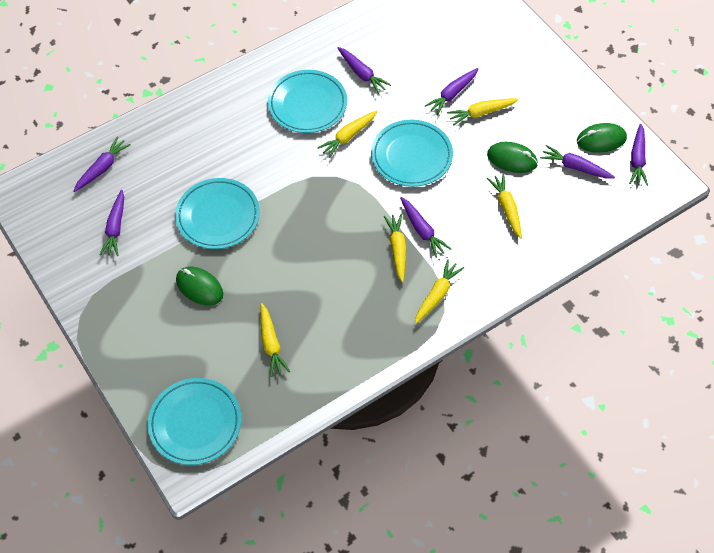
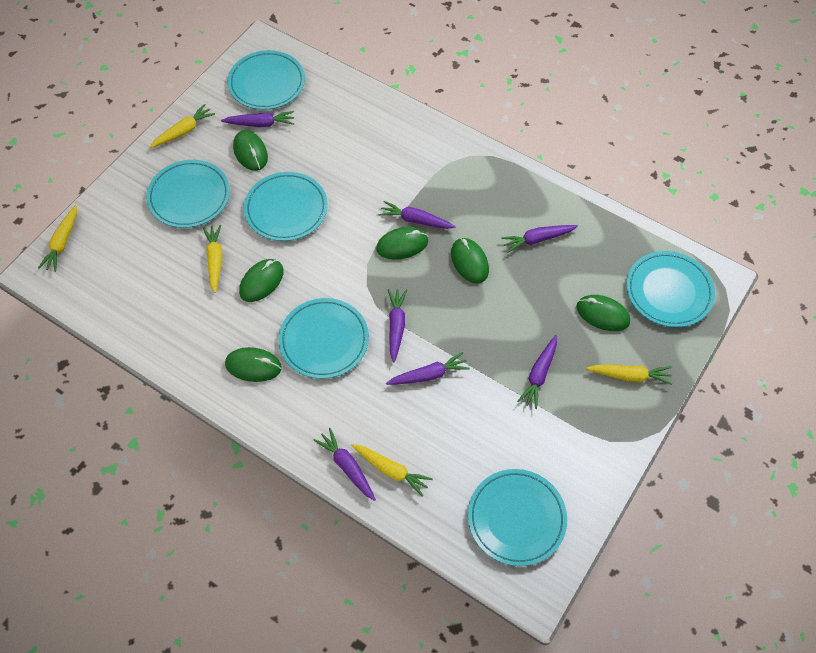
green mouse: 3 -> 6
turquoise plate: 4 -> 6
yellow carrot: 6 -> 5

